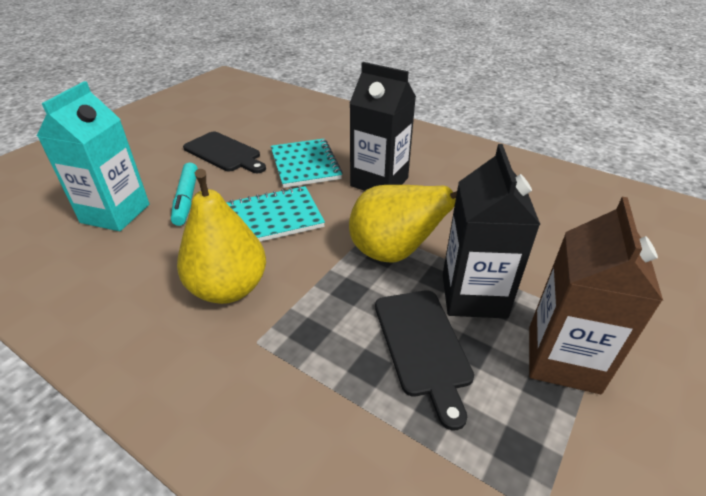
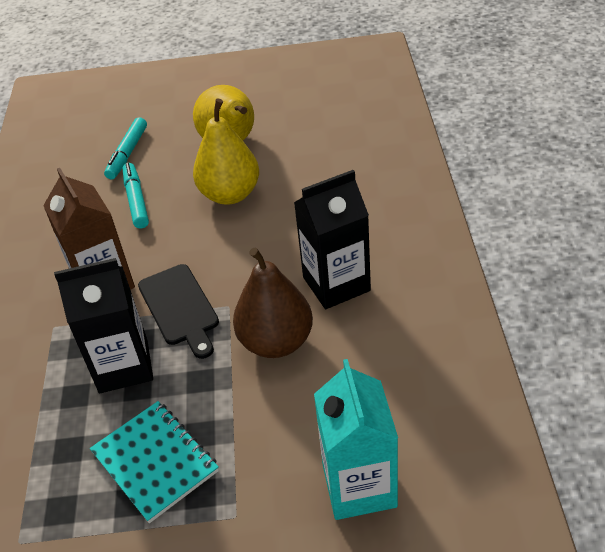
black cutting board: 2 -> 1
brown pear: 0 -> 1
turquoise marker: 1 -> 2
turquoise notebook: 2 -> 1

